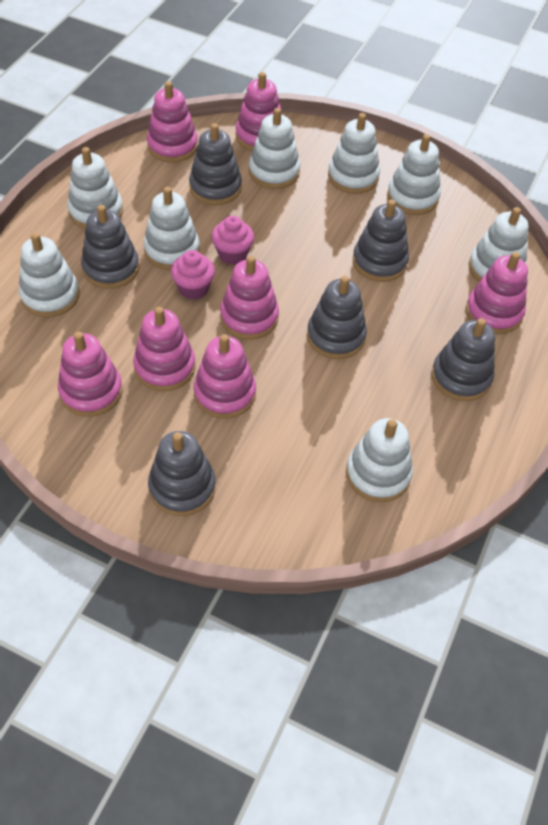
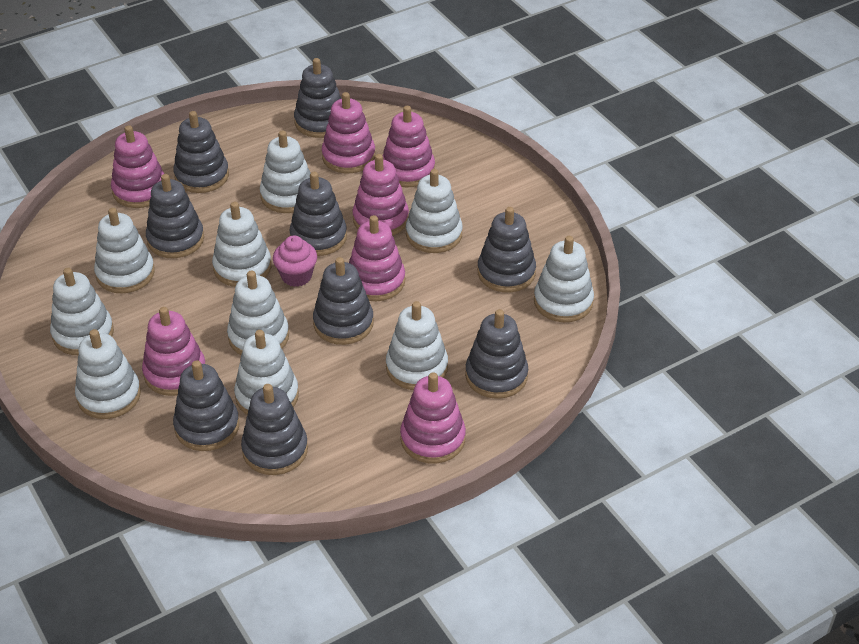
grey stacking toy: 6 -> 9
pink cupcake: 2 -> 1
white stacking toy: 8 -> 10

